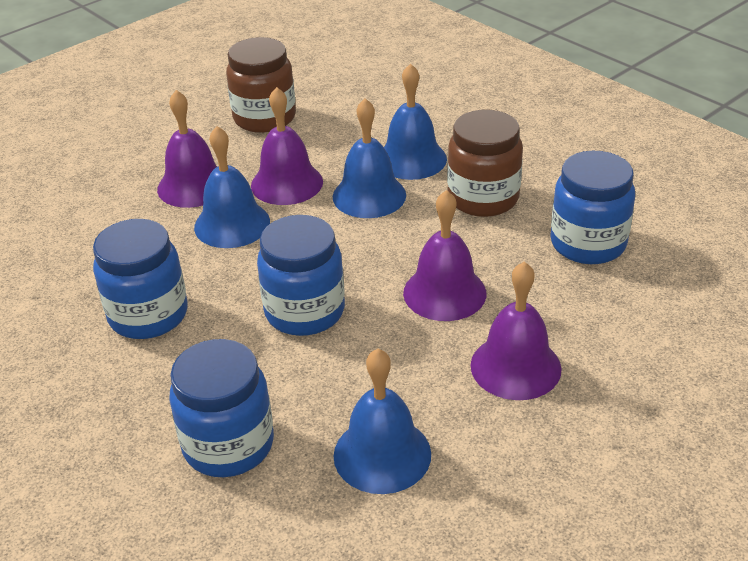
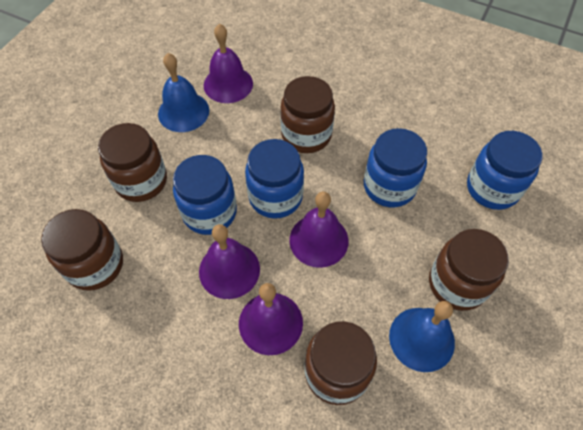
blue bell: 4 -> 2
brown jar: 2 -> 5

